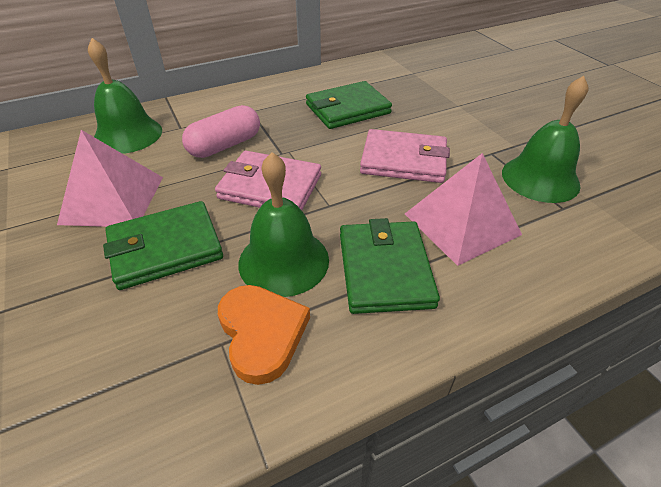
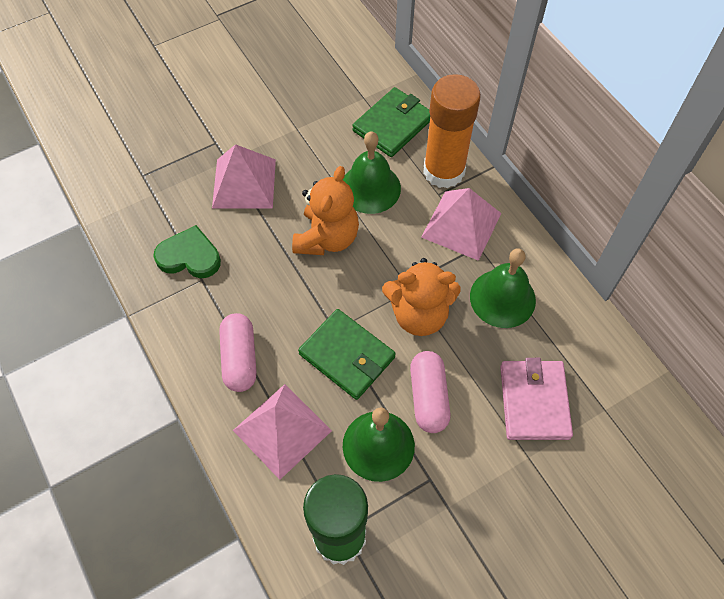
green glue stick: 0 -> 1
green heart: 0 -> 1
green wallet: 3 -> 2
orange glue stick: 0 -> 1
orange heart: 1 -> 0
orange teddy bear: 0 -> 2
pink capsule: 1 -> 2
pink pyramid: 2 -> 3
pink wallet: 2 -> 1

